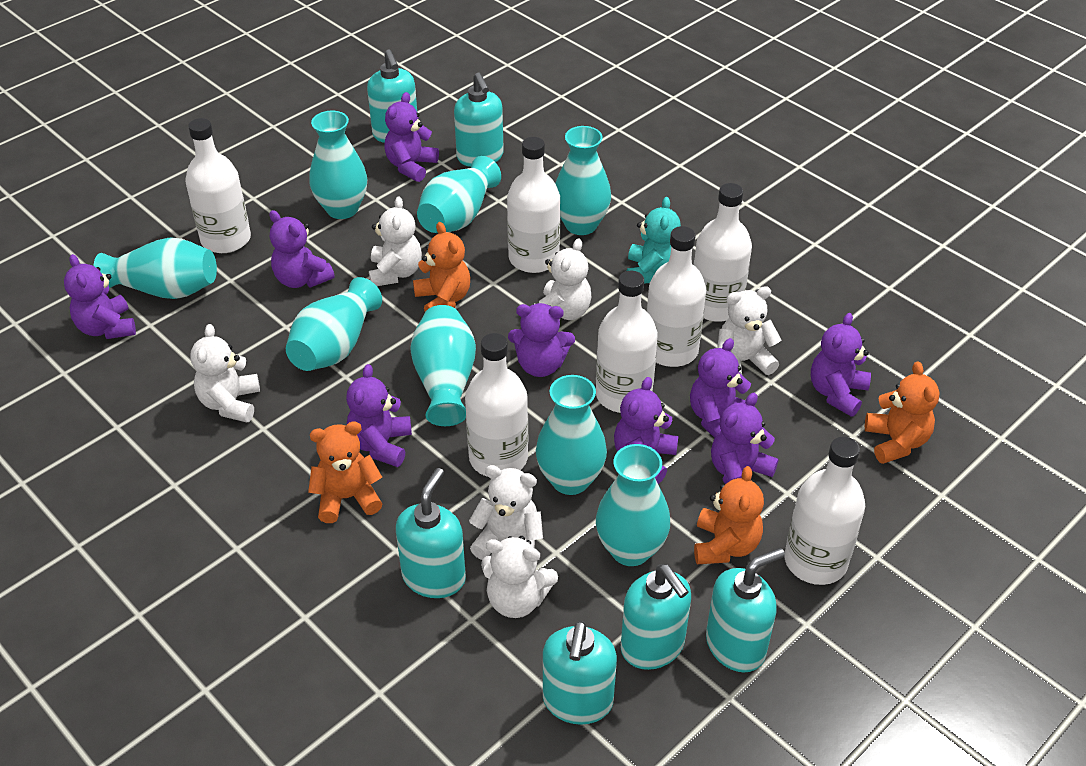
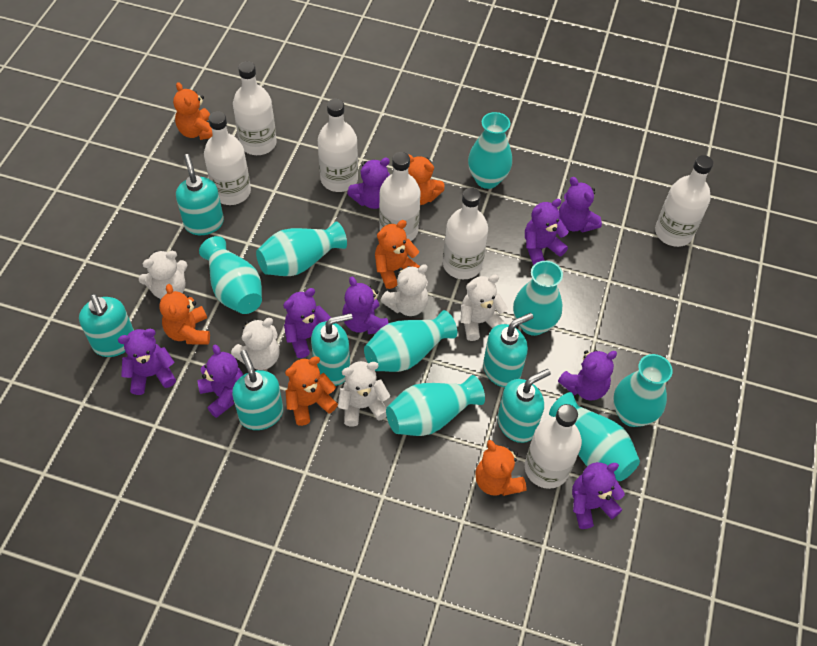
orange teddy bear: 4 -> 6
turquoise teddy bear: 1 -> 0
white teddy bear: 6 -> 5

